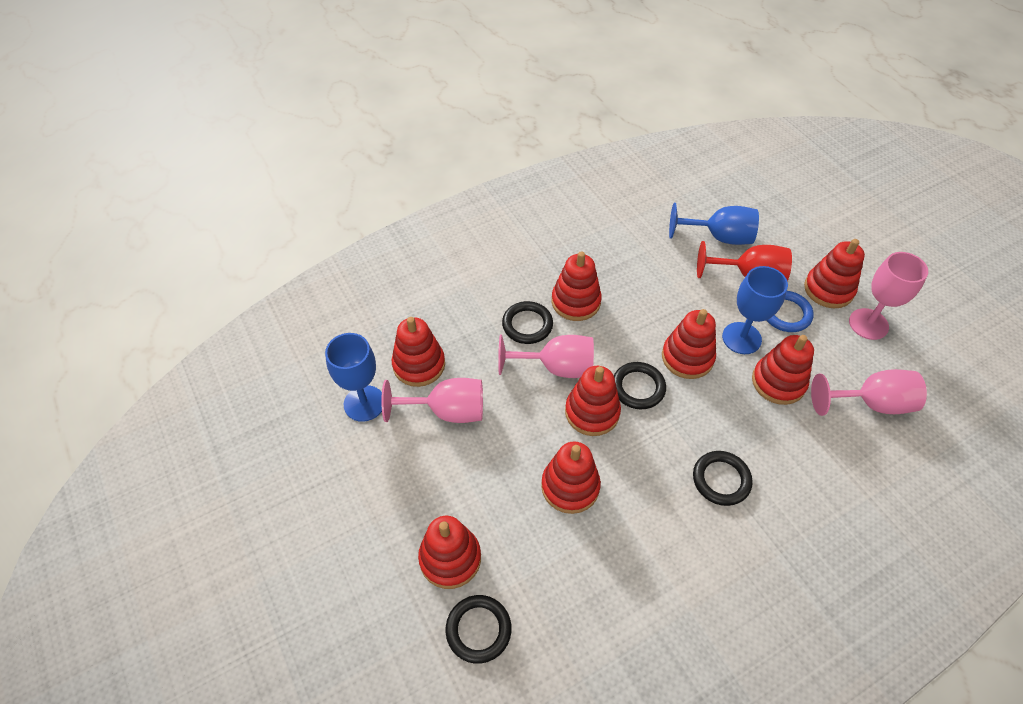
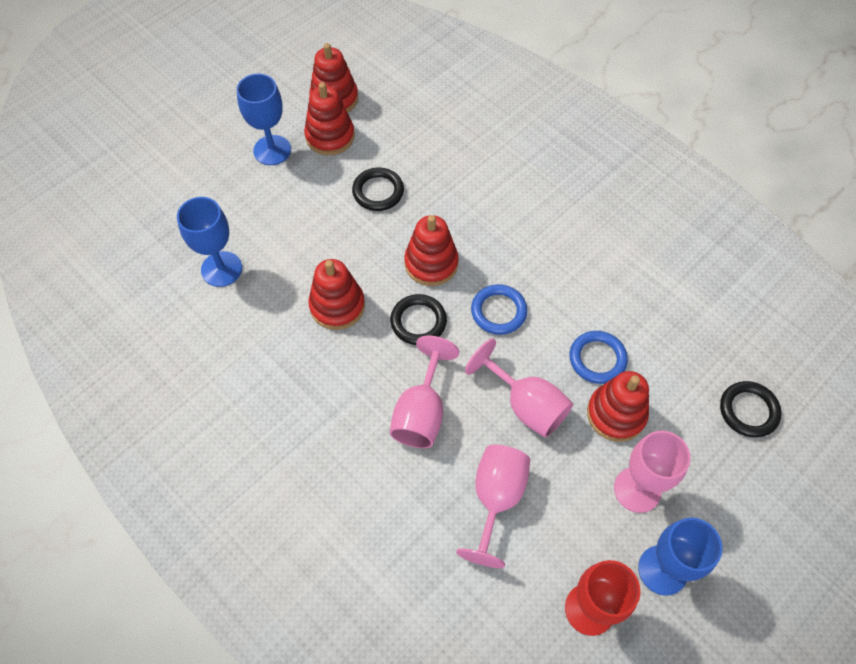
black ring: 4 -> 3
blue ring: 1 -> 2
red stacking toy: 8 -> 5

